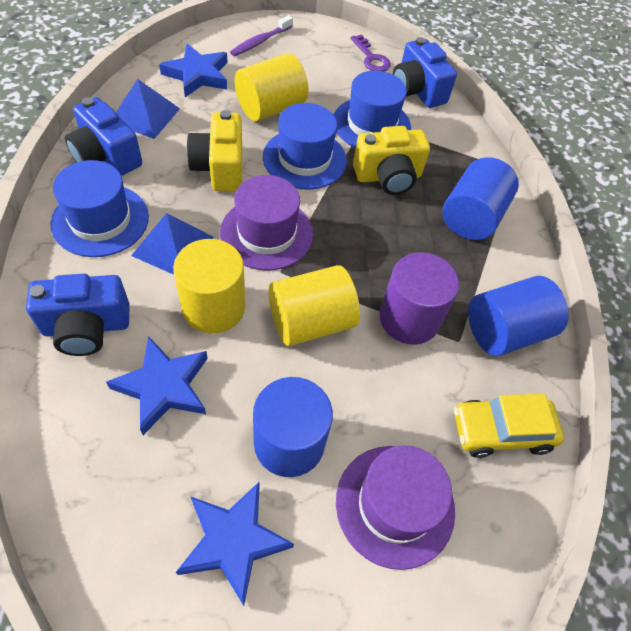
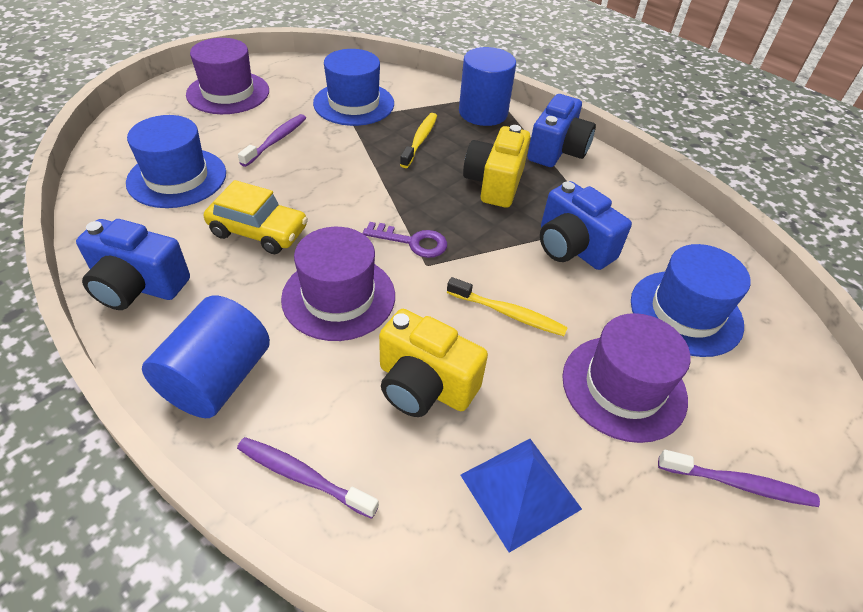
blue cylinder: 3 -> 2
blue pyramid: 2 -> 1
blue star: 3 -> 0
purple cylinder: 1 -> 0
purple hat: 2 -> 3
purple toothbrush: 1 -> 3
yellow cylinder: 3 -> 0
yellow toothbrush: 0 -> 2

